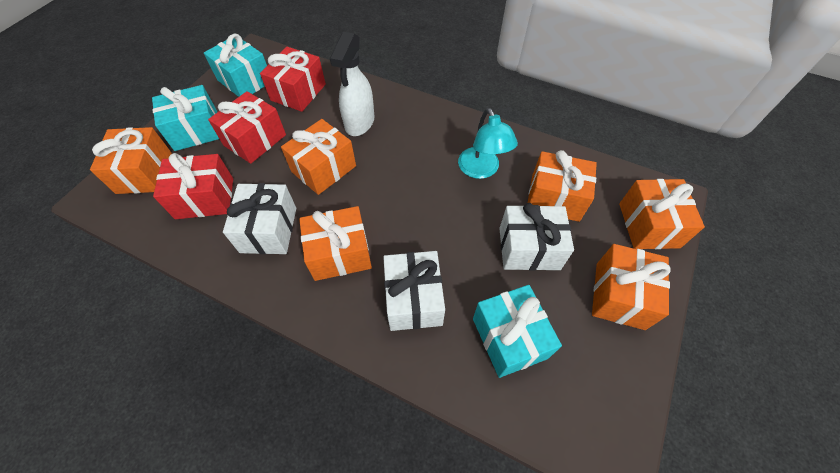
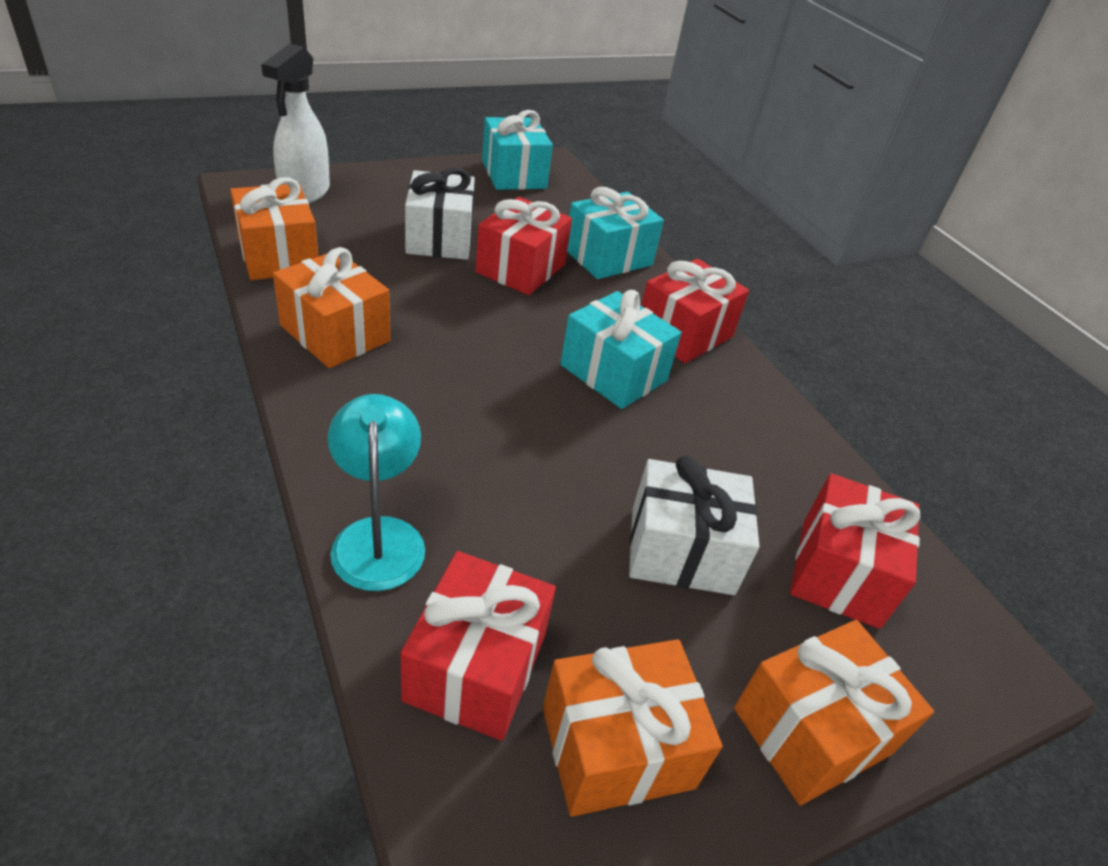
orange gift: 6 -> 4
red gift: 3 -> 4
white gift: 3 -> 2

